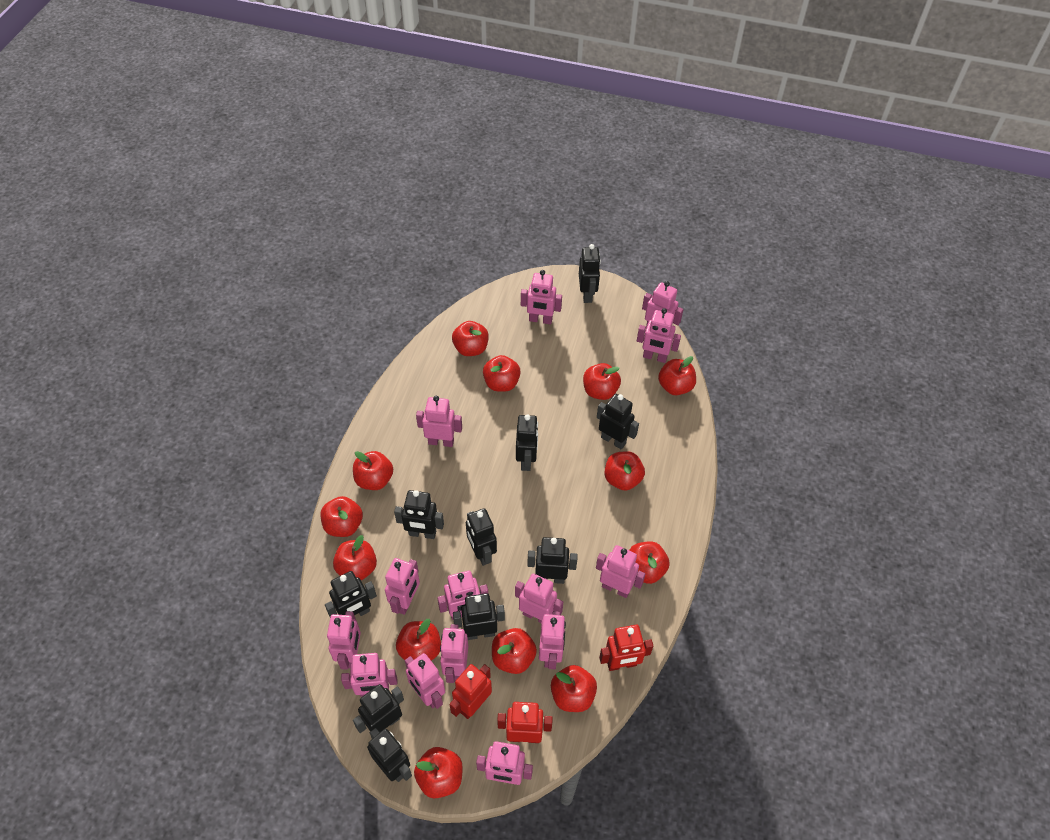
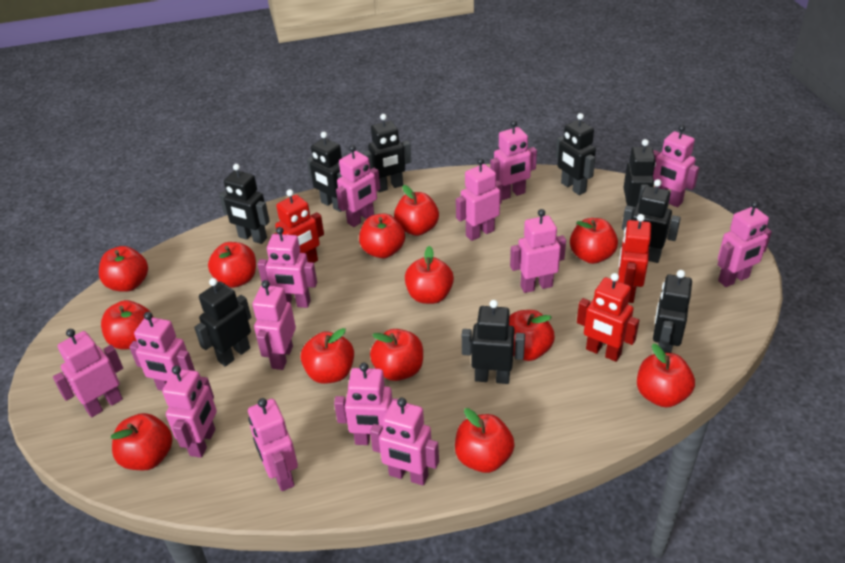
black robot: 10 -> 9

